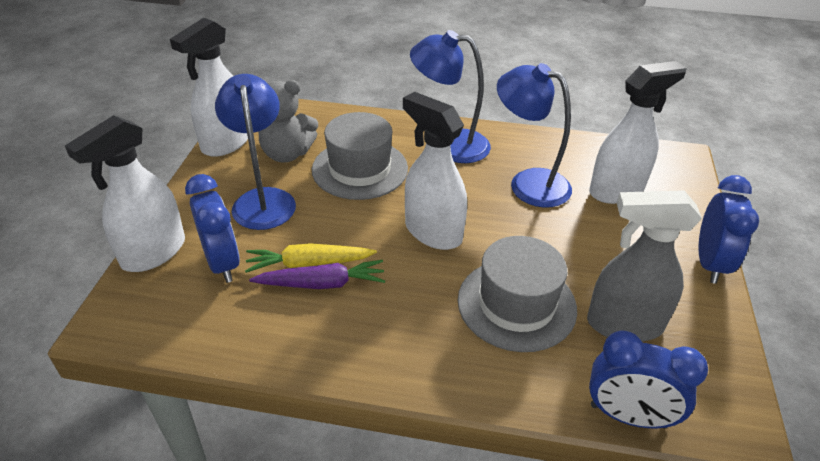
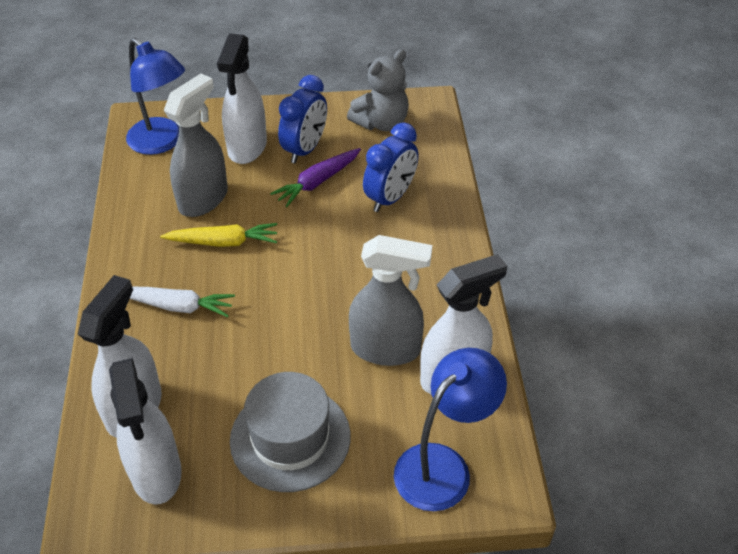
blue clock: 3 -> 2
blue lamp: 3 -> 2
grey hat: 2 -> 1
grey spray bottle: 1 -> 2
white carrot: 0 -> 1

